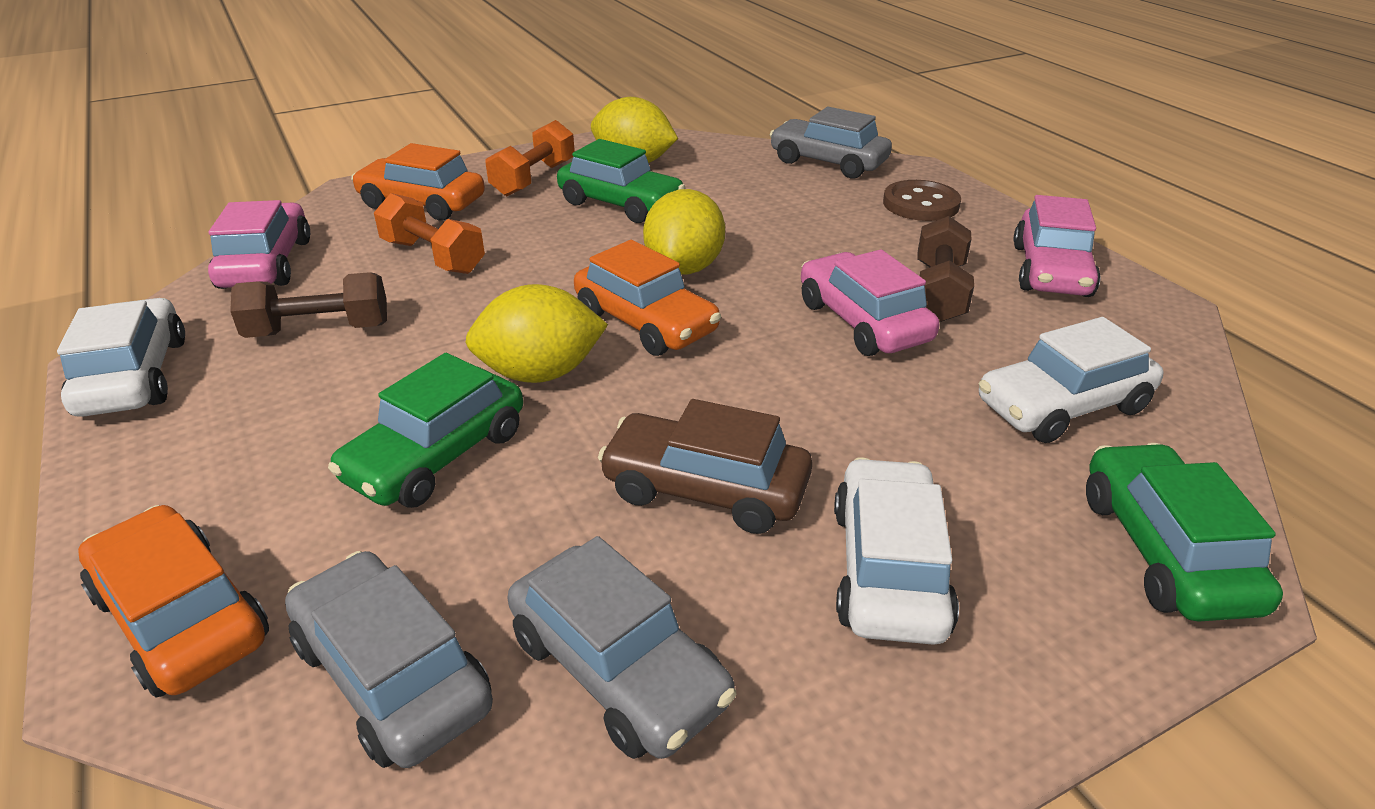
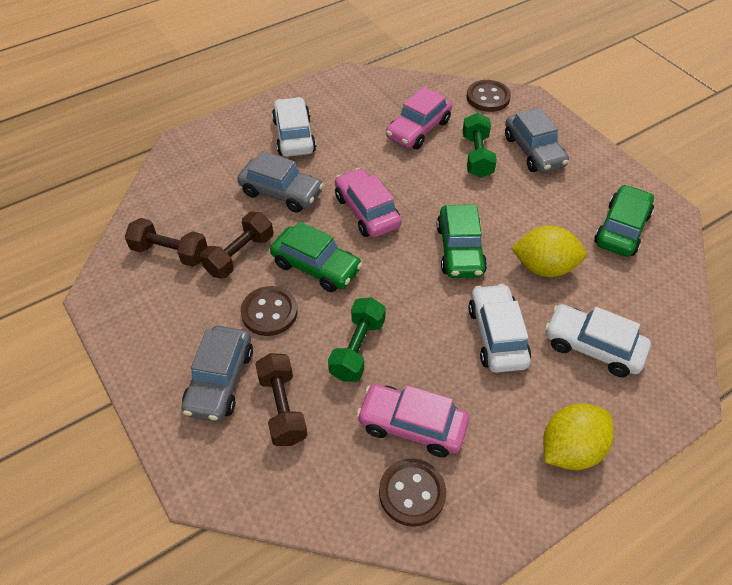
brown button: 1 -> 3
brown car: 1 -> 0
brown dumbbell: 2 -> 3
green dumbbell: 0 -> 2
orange car: 3 -> 0
orange dumbbell: 2 -> 0
yellow lemon: 3 -> 2

